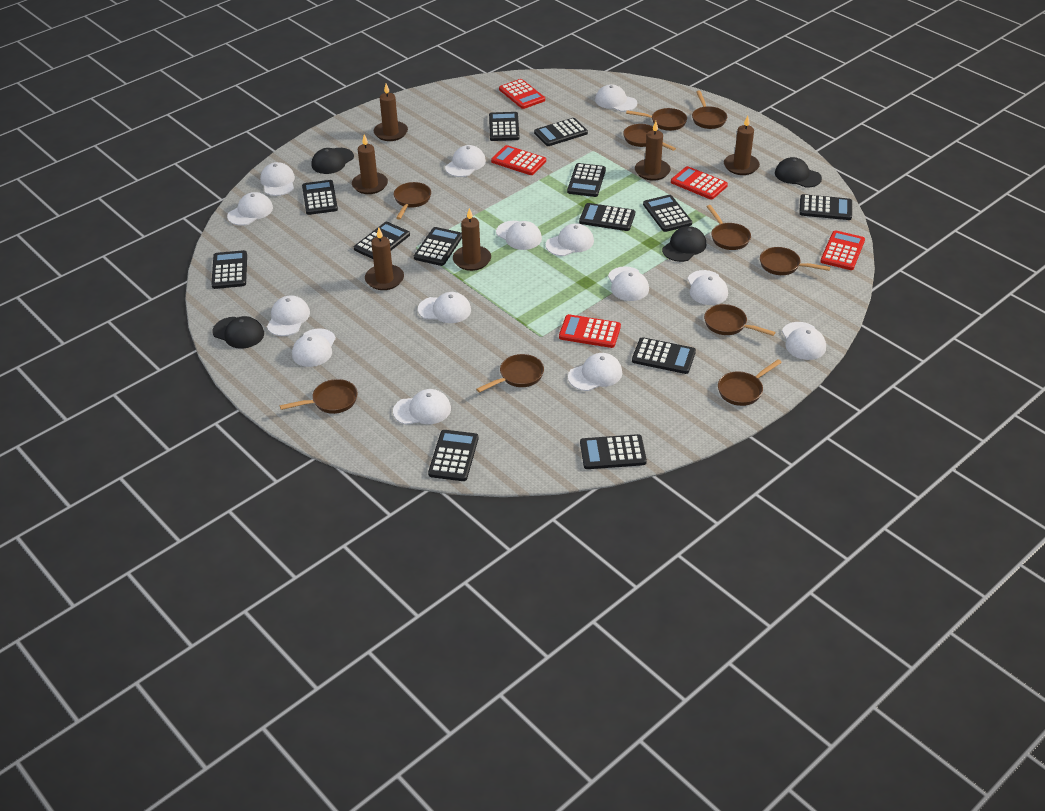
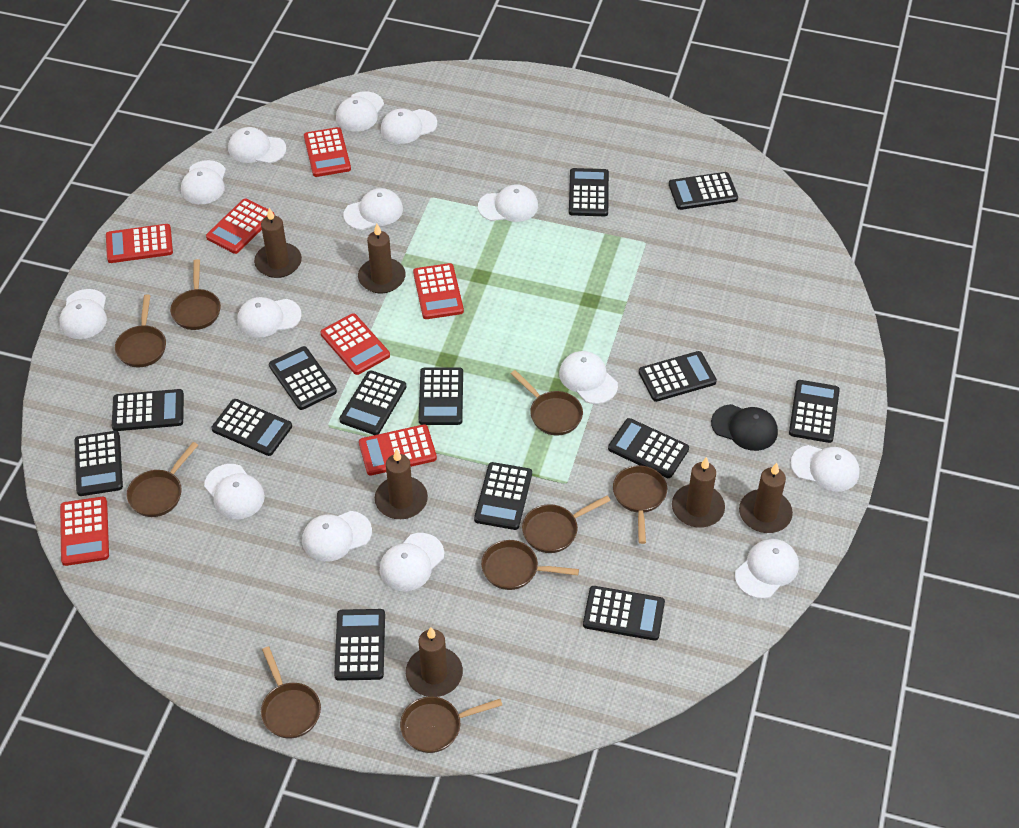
black calculator: 13 -> 14
black cap: 4 -> 1
brown pan: 10 -> 9
red calculator: 5 -> 7

